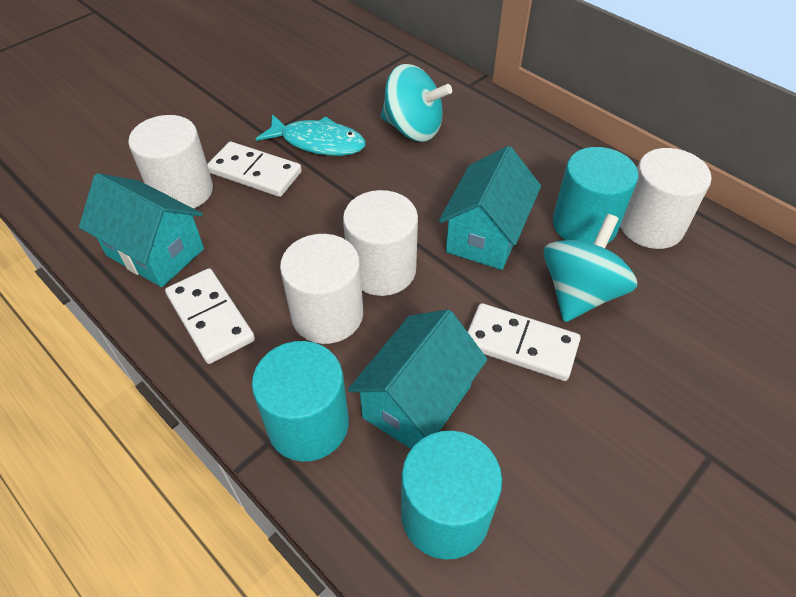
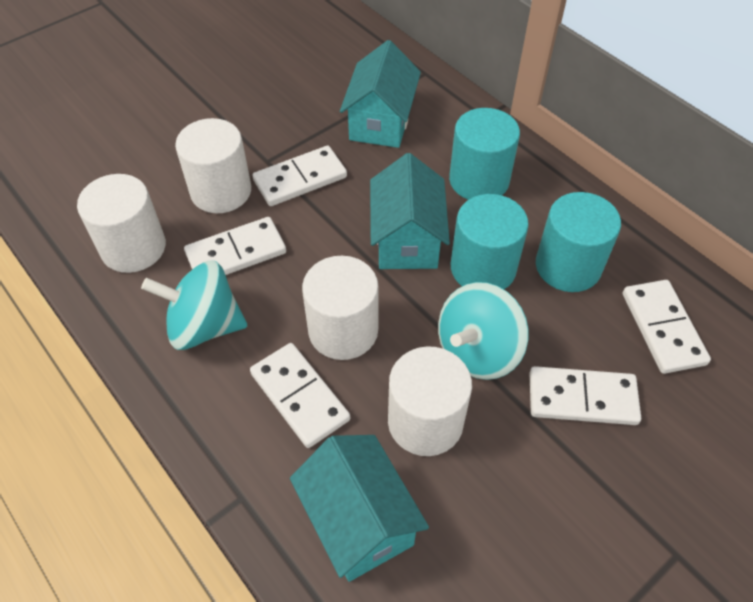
turquoise fish: 1 -> 0
white domino: 3 -> 5

